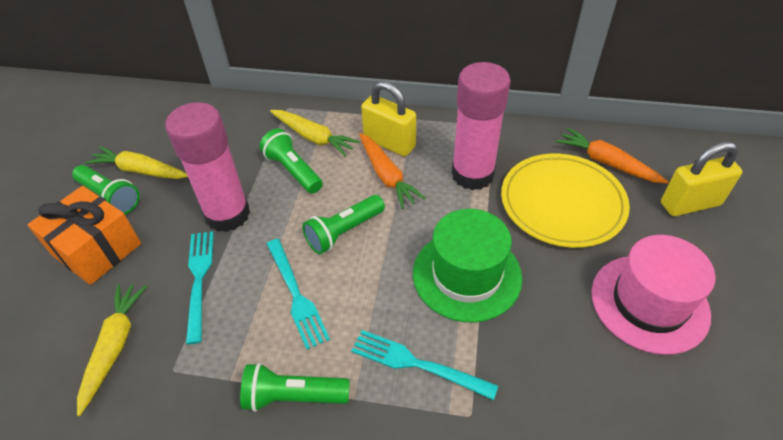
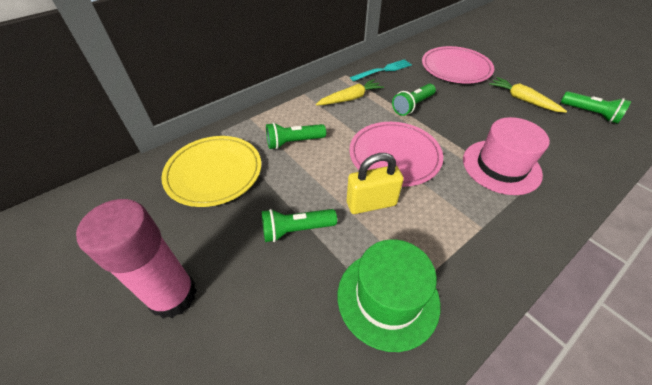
orange carrot: 2 -> 0
orange gift: 1 -> 0
pink glue stick: 2 -> 1
pink plate: 0 -> 2
turquoise fork: 3 -> 1
yellow carrot: 3 -> 2
yellow padlock: 2 -> 1

